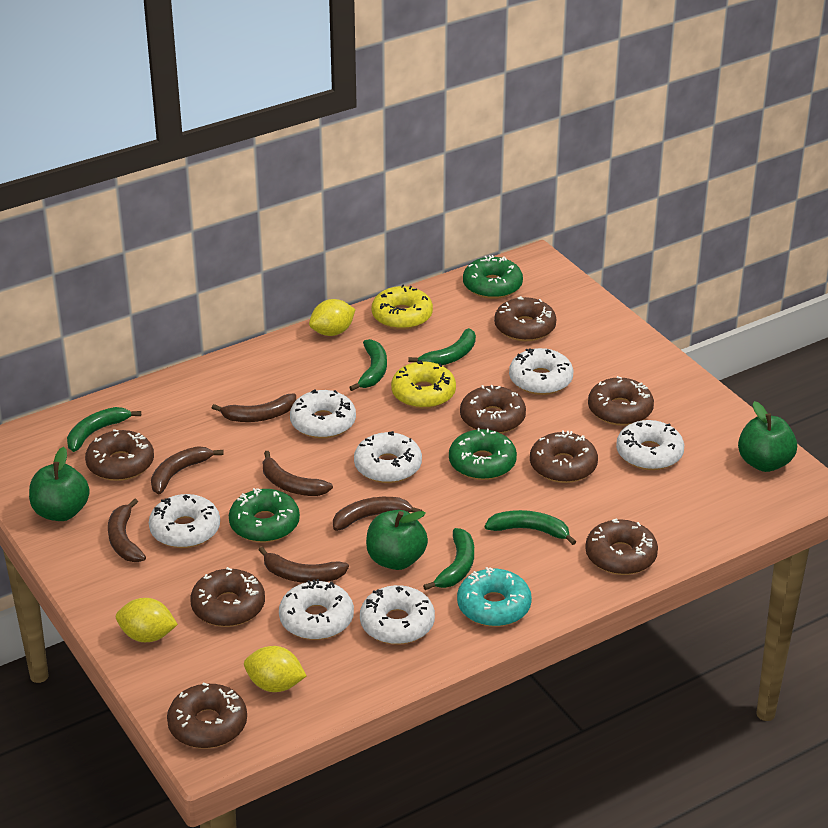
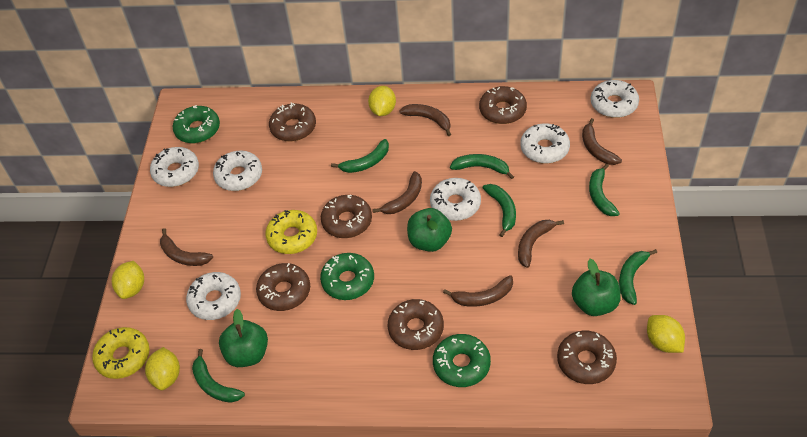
brown donut: 8 -> 6
green banana: 5 -> 6
turquoise donut: 1 -> 0
white donut: 7 -> 6
yellow lemon: 3 -> 4

